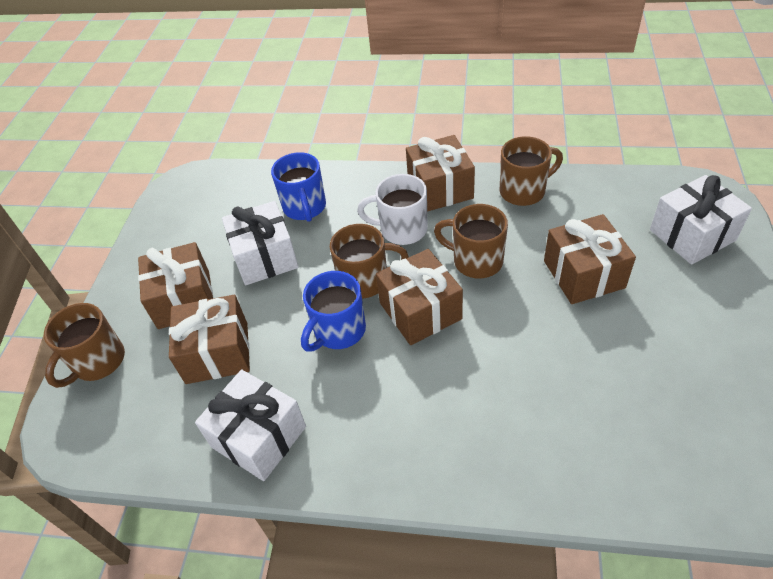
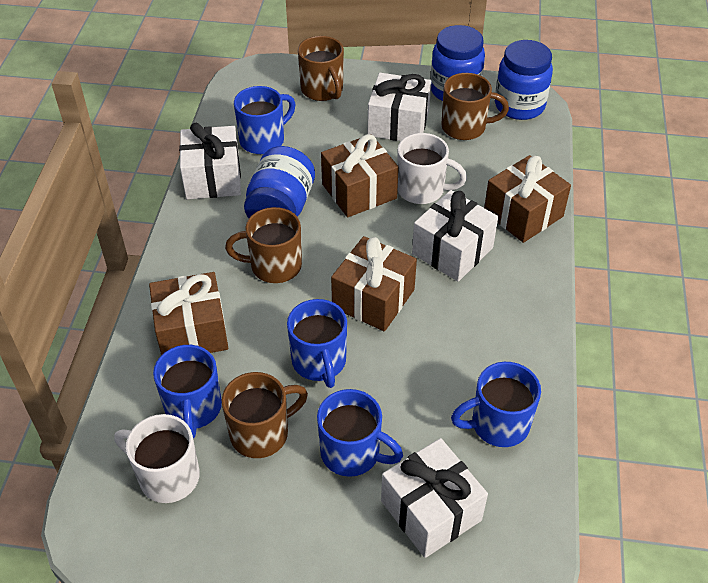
blue jar: 0 -> 3
blue mug: 2 -> 5
brown gift: 5 -> 4
white gift: 3 -> 4
white mug: 1 -> 2

